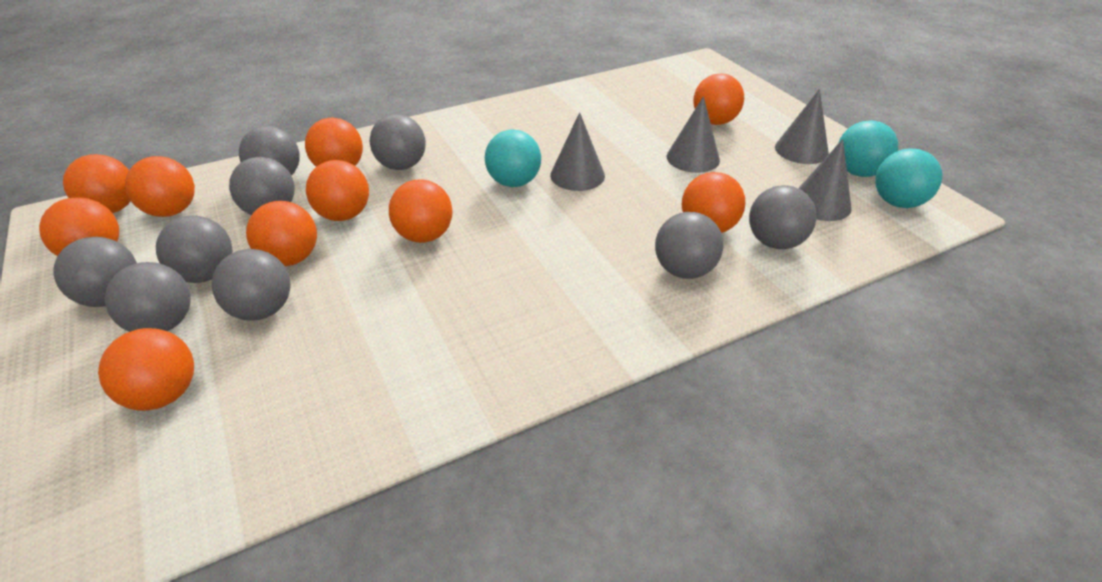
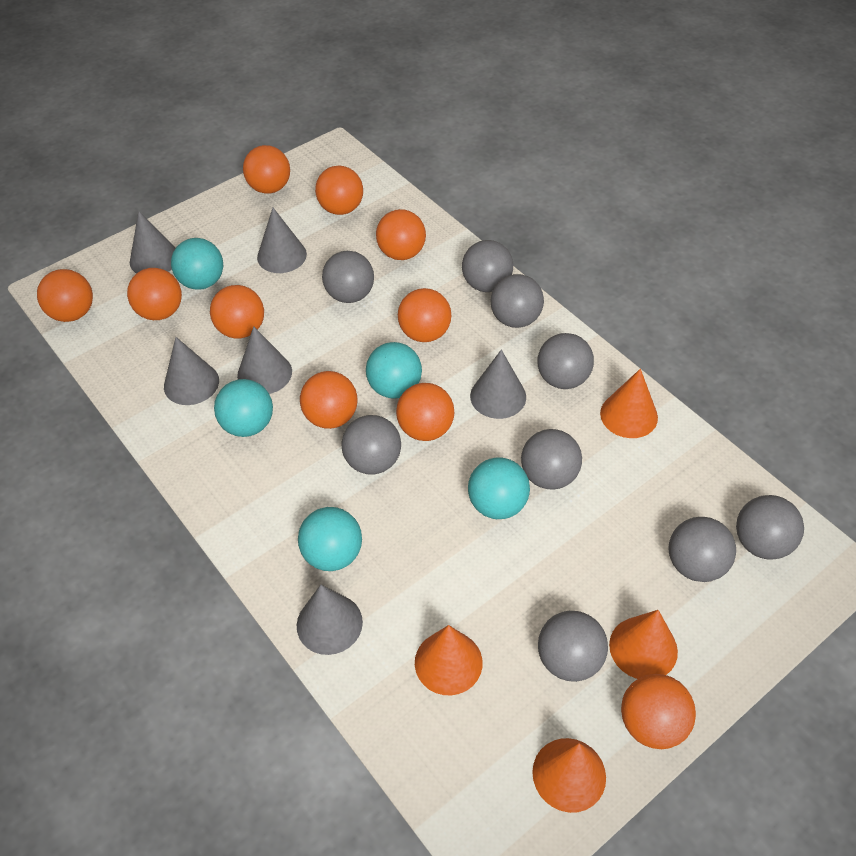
grey cone: 4 -> 6
orange cone: 0 -> 4
turquoise ball: 3 -> 5

